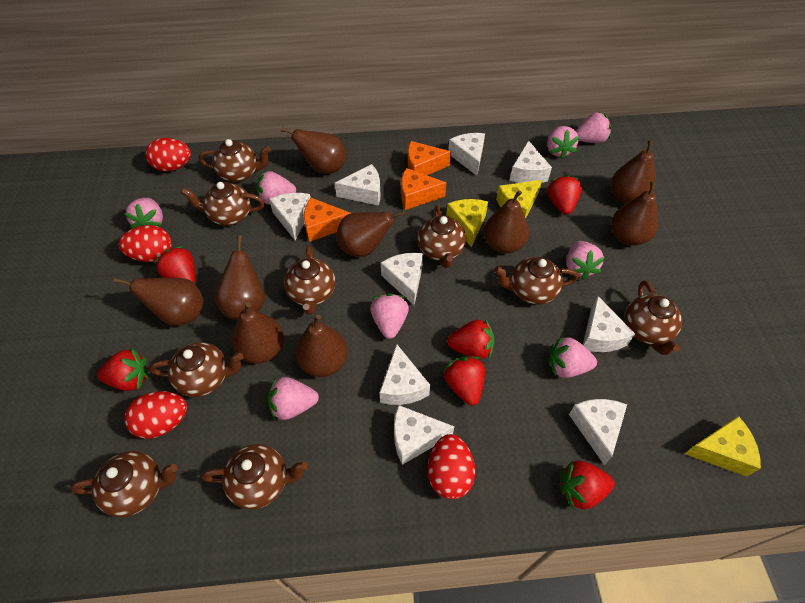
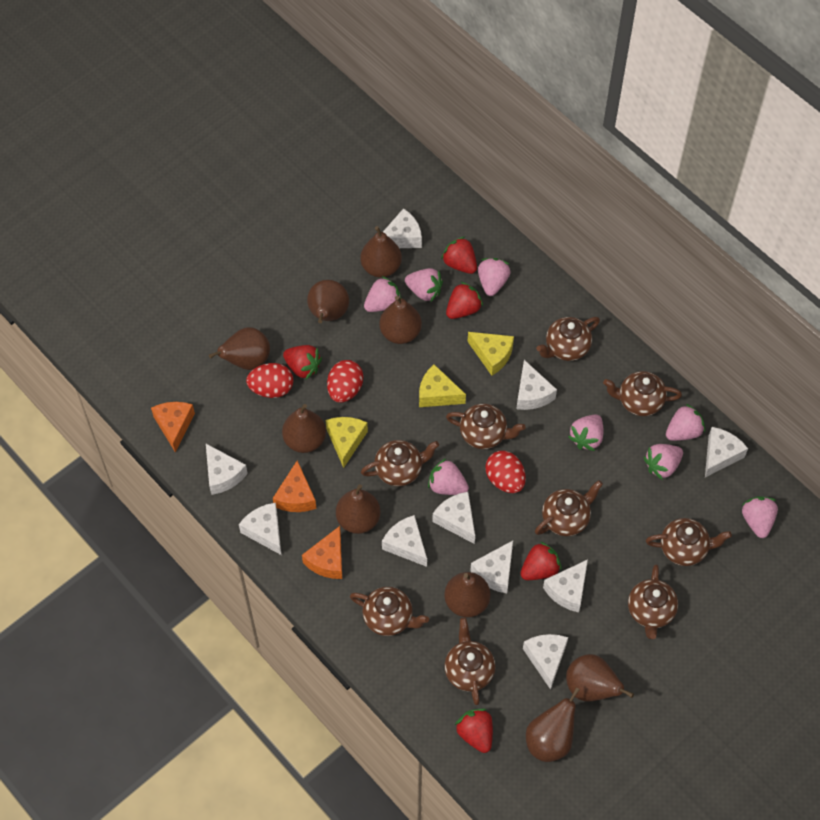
red egg: 4 -> 3
red strawberry: 6 -> 5
white cheese: 9 -> 10

